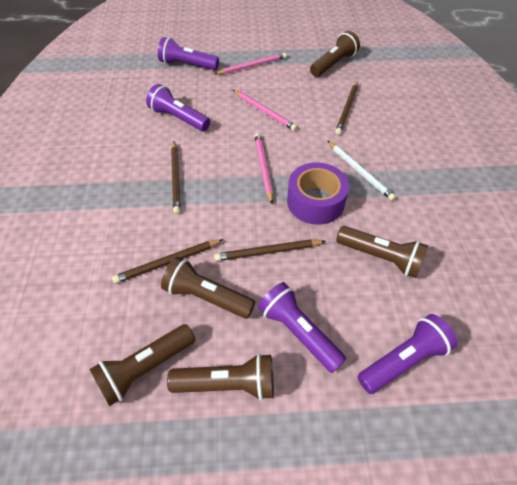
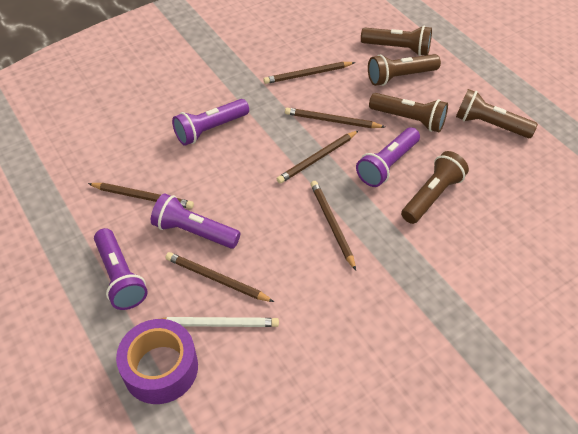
brown pencil: 4 -> 6
pink pencil: 3 -> 0

